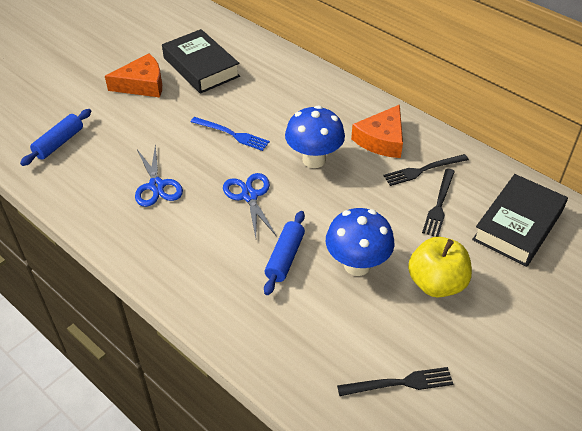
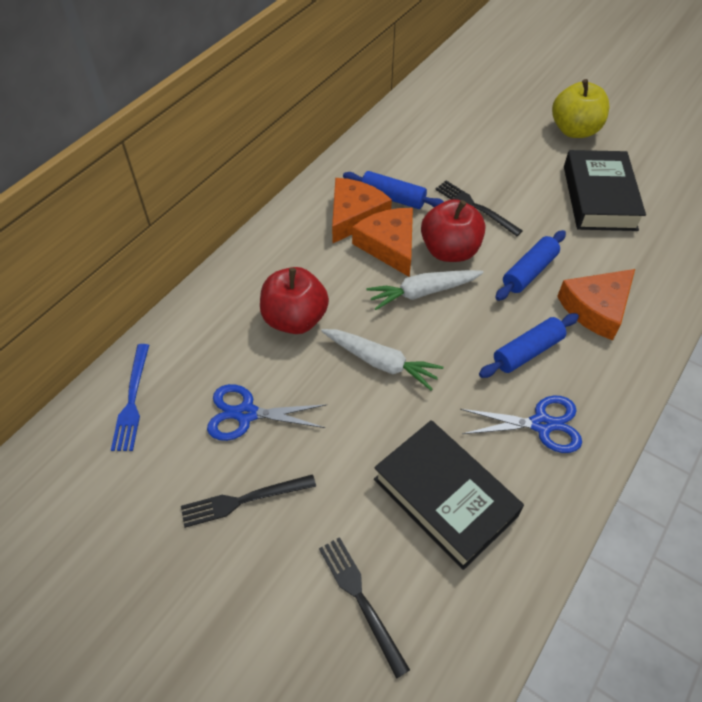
blue mushroom: 2 -> 0
blue rolling pin: 2 -> 3
orange cheese: 2 -> 3
red apple: 0 -> 2
white carrot: 0 -> 2

